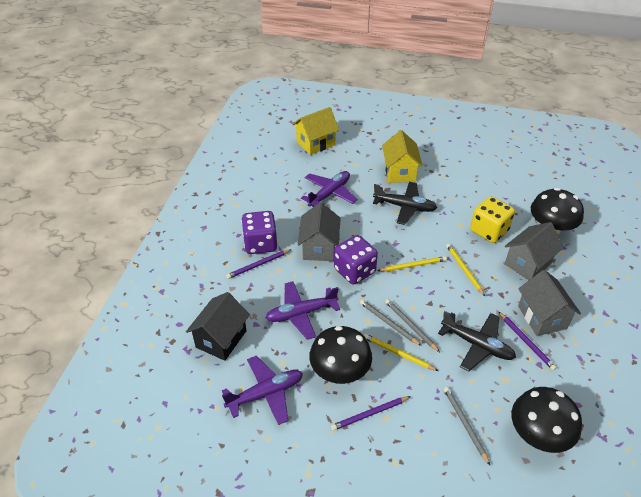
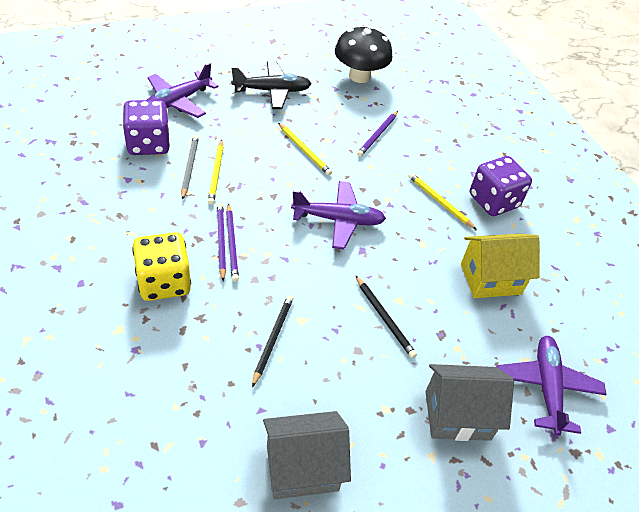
black house: 1 -> 0
black mushroom: 3 -> 1
black pencil: 0 -> 2
black plane: 2 -> 1
grey house: 3 -> 2
grey pencil: 3 -> 1
yellow house: 2 -> 1

